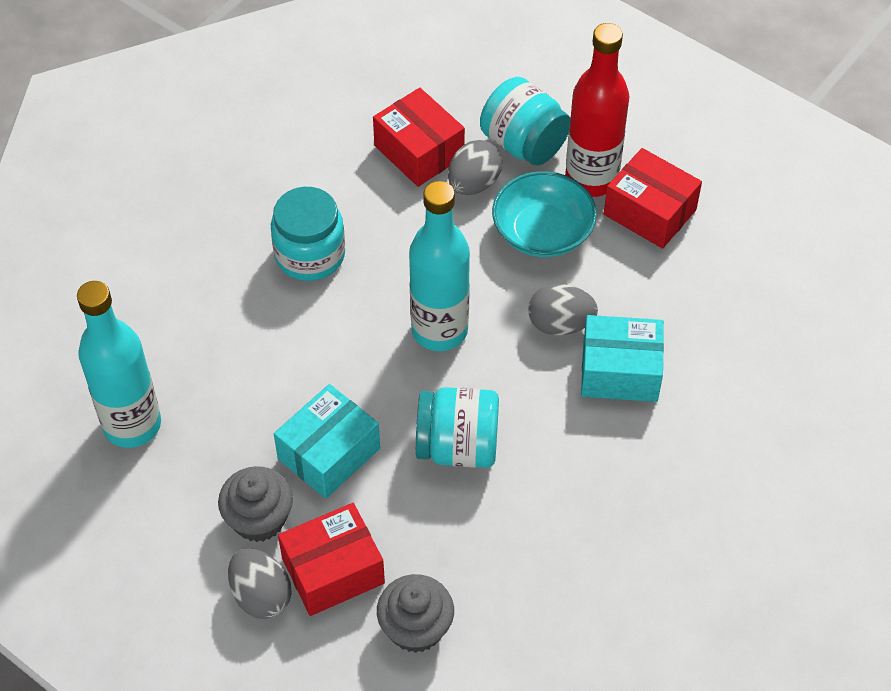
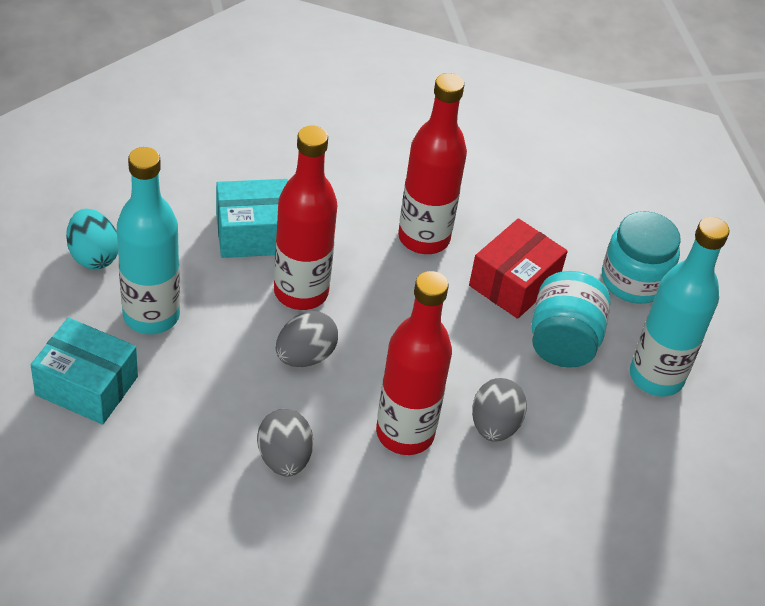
grey cupcake: 2 -> 0
red bottle: 1 -> 3
red box: 3 -> 1
turquoise bowl: 1 -> 0
turquoise egg: 0 -> 1
turquoise jar: 3 -> 2

